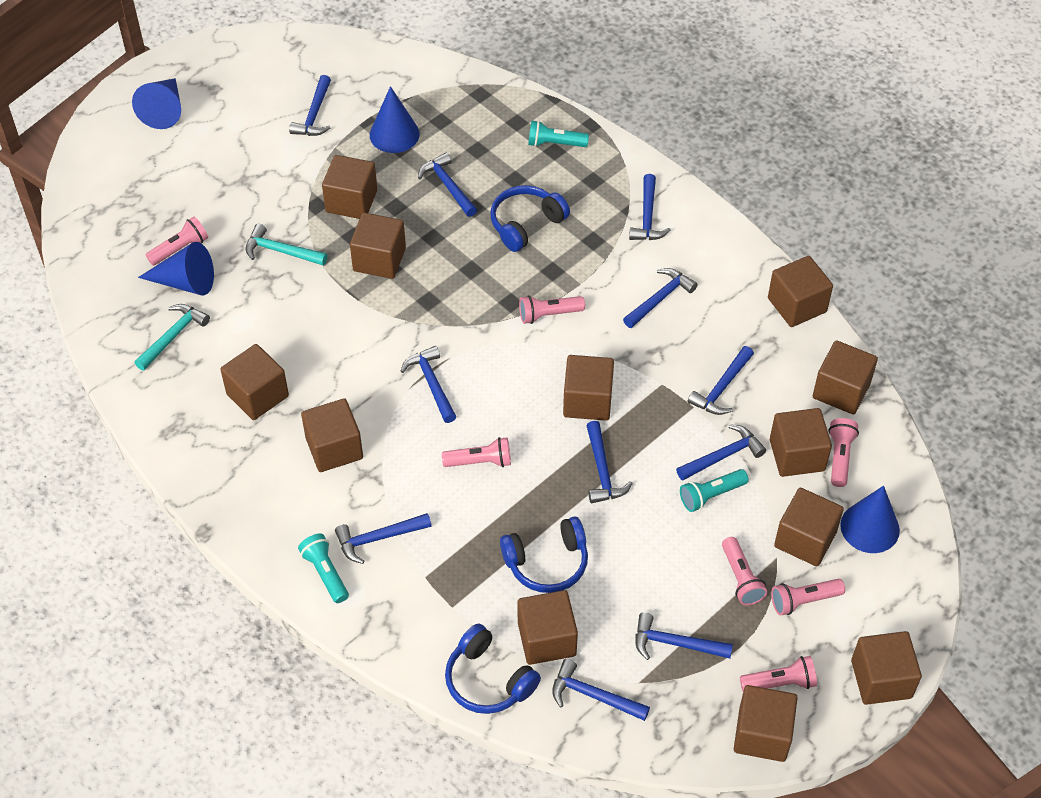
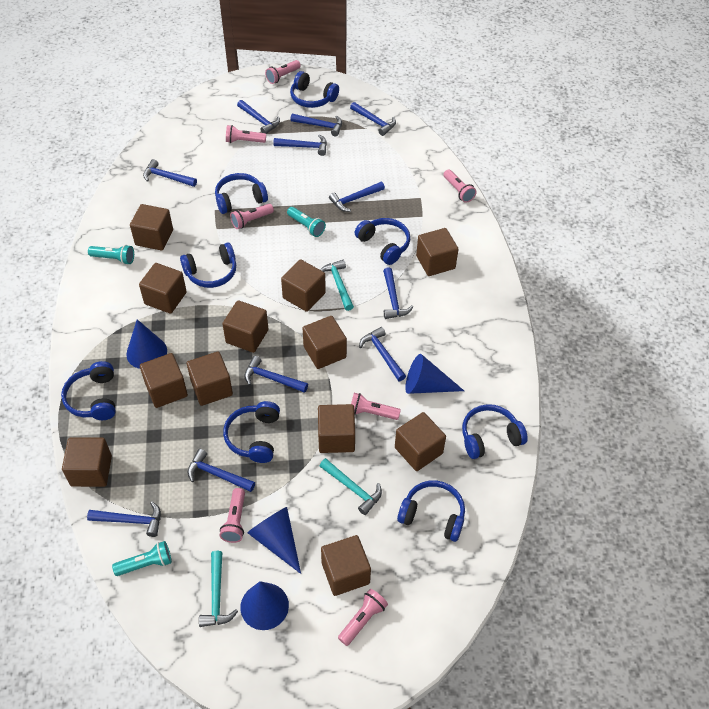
blue headphones: 3 -> 8
turquoise hammer: 2 -> 3

